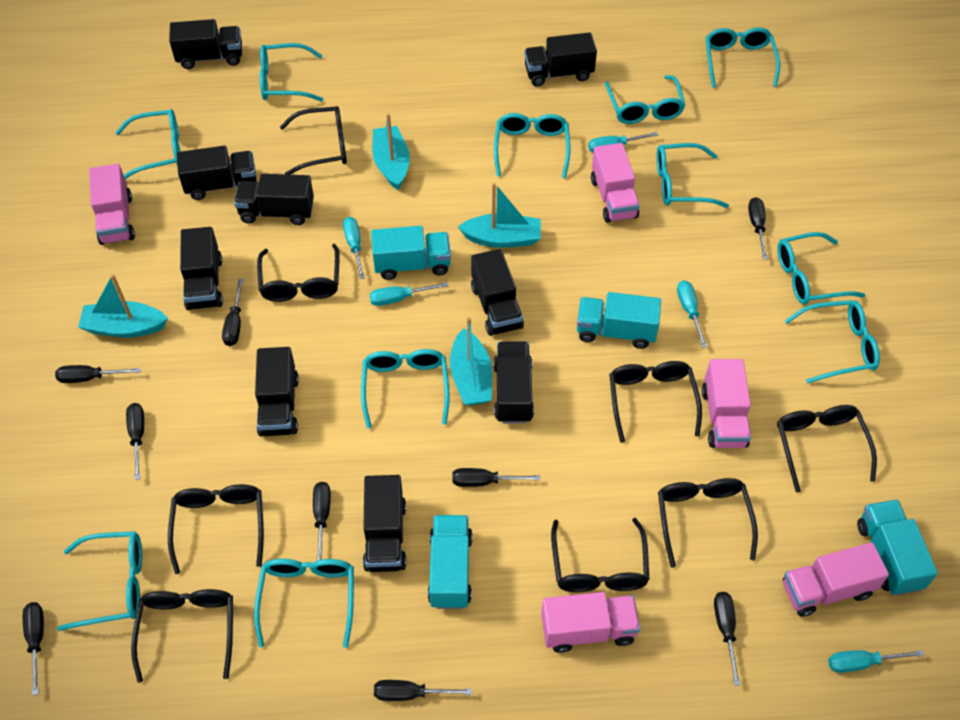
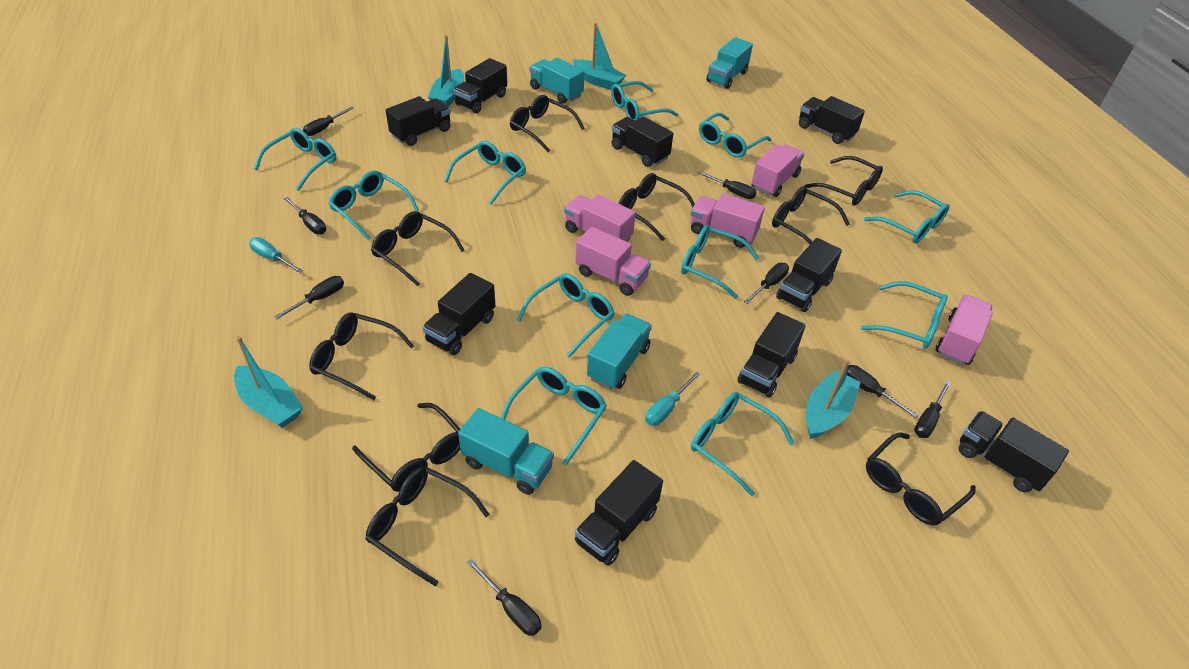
black glasses: 8 -> 9
black screwdriver: 9 -> 8
turquoise screwdriver: 5 -> 2

